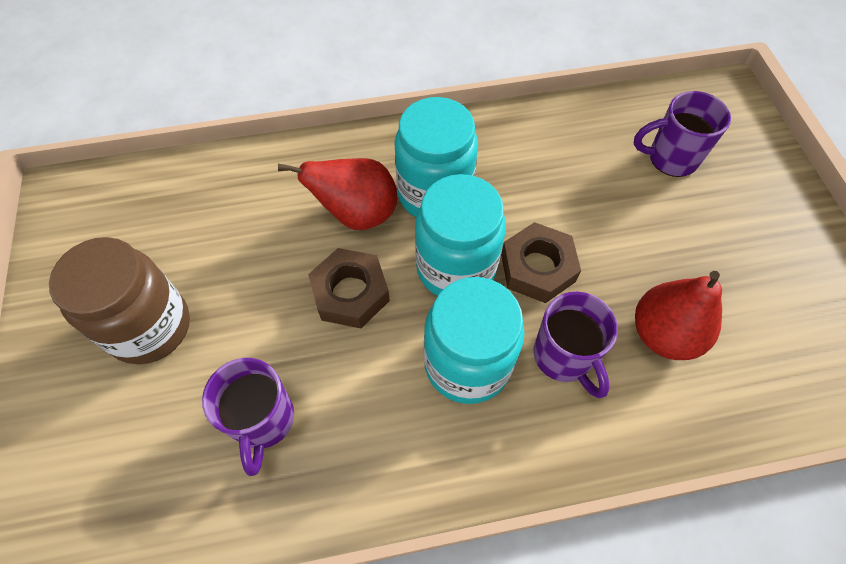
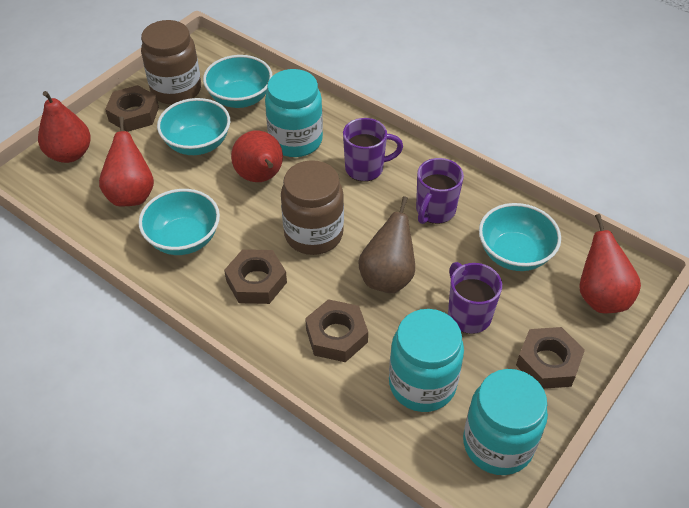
brown jar: 1 -> 2
brown nut: 2 -> 4
brown pear: 0 -> 1
red pear: 2 -> 4
turquoise bowl: 0 -> 4

